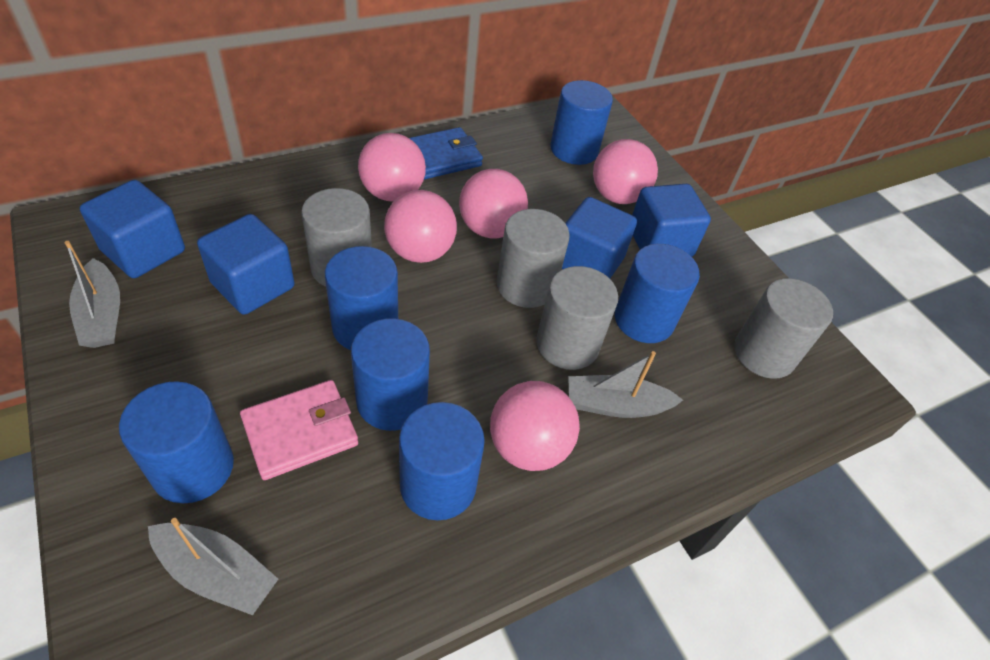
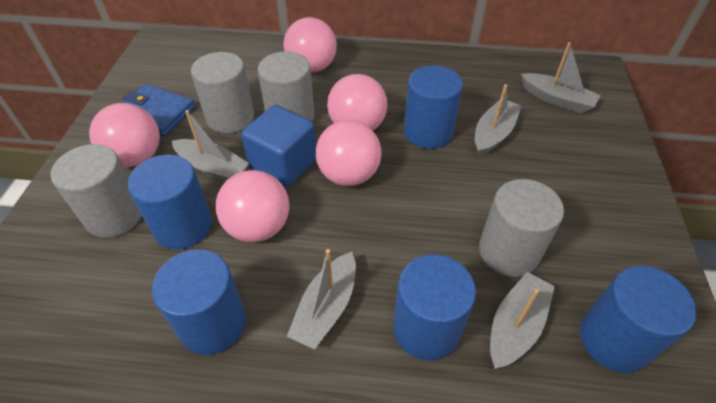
blue cube: 4 -> 1
blue cylinder: 6 -> 5
grey boat: 3 -> 5
pink wallet: 1 -> 0

